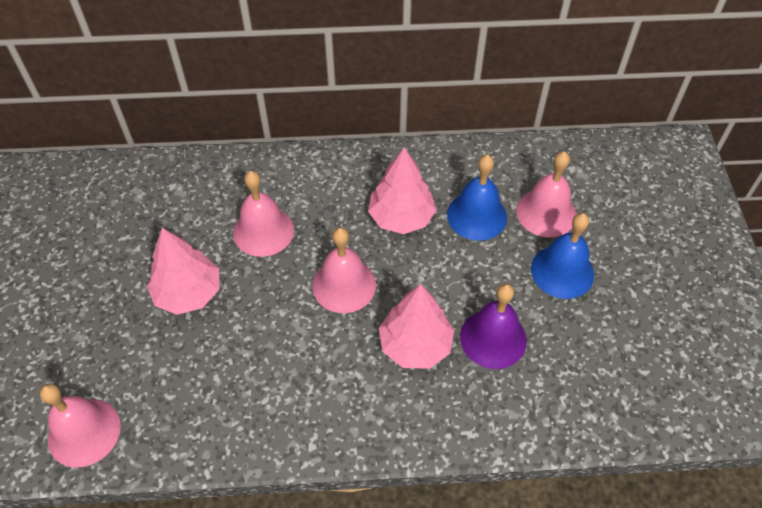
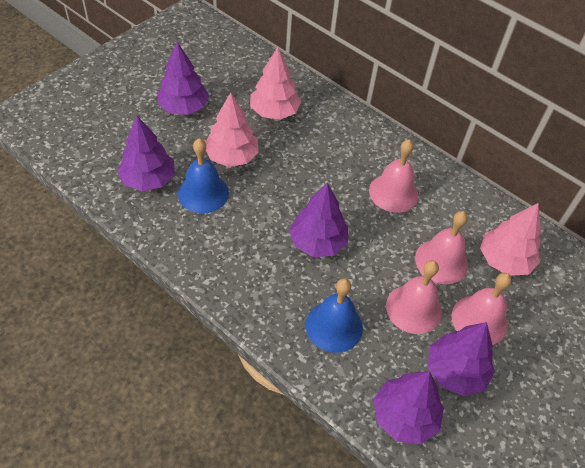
purple bell: 1 -> 0
purple tree: 0 -> 5

